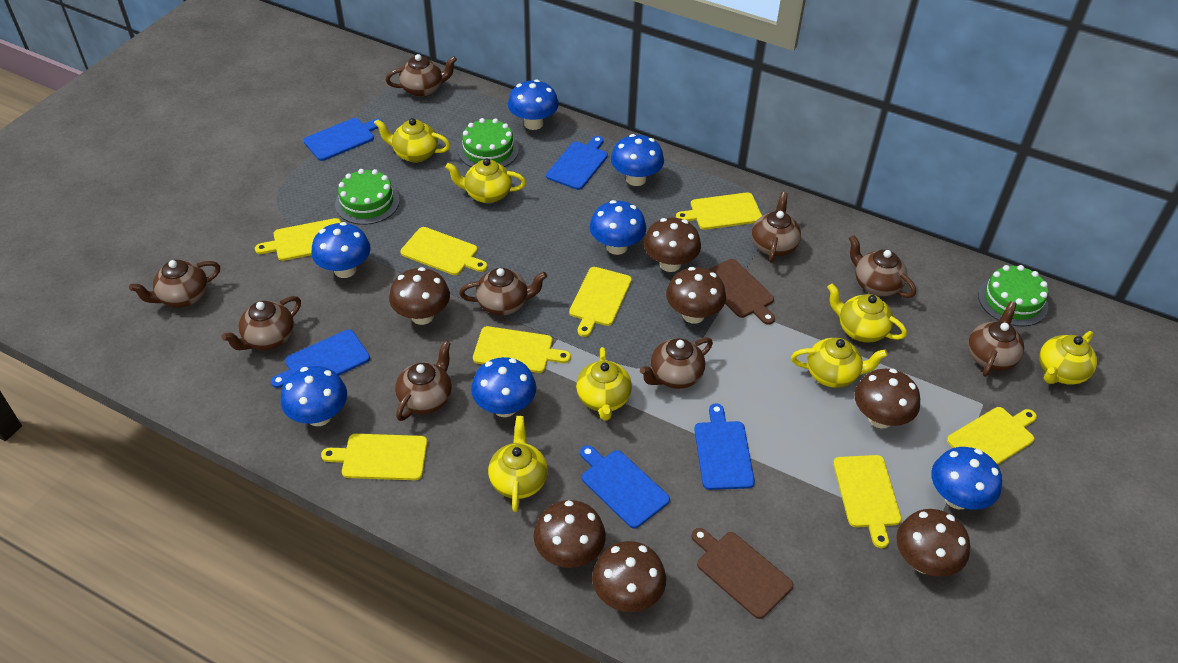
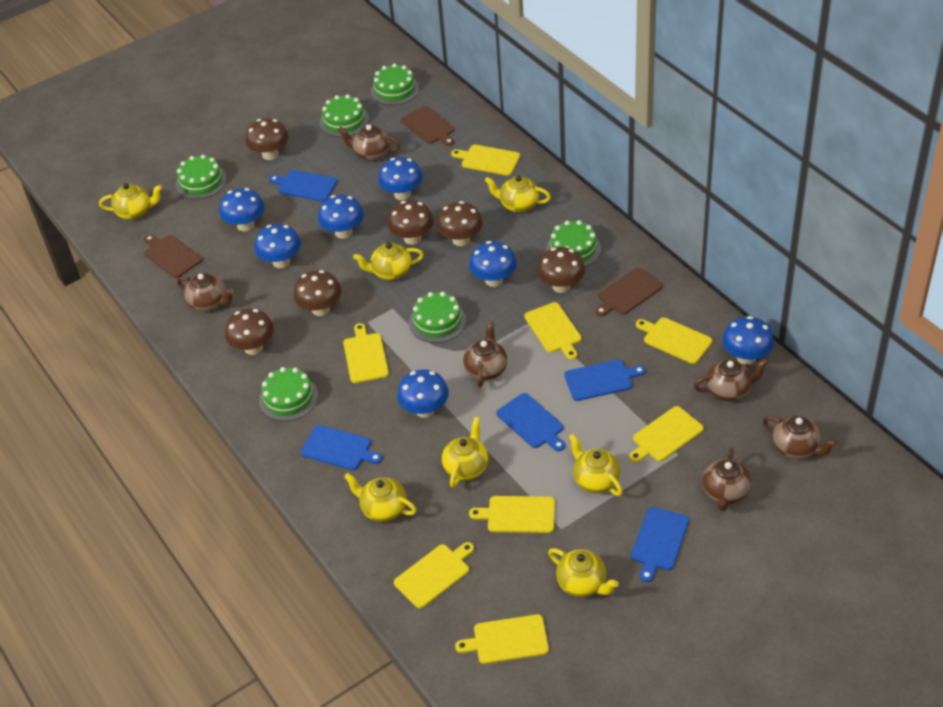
brown cutting board: 2 -> 3
brown mushroom: 7 -> 6
brown teapot: 9 -> 6
green cake: 3 -> 6

